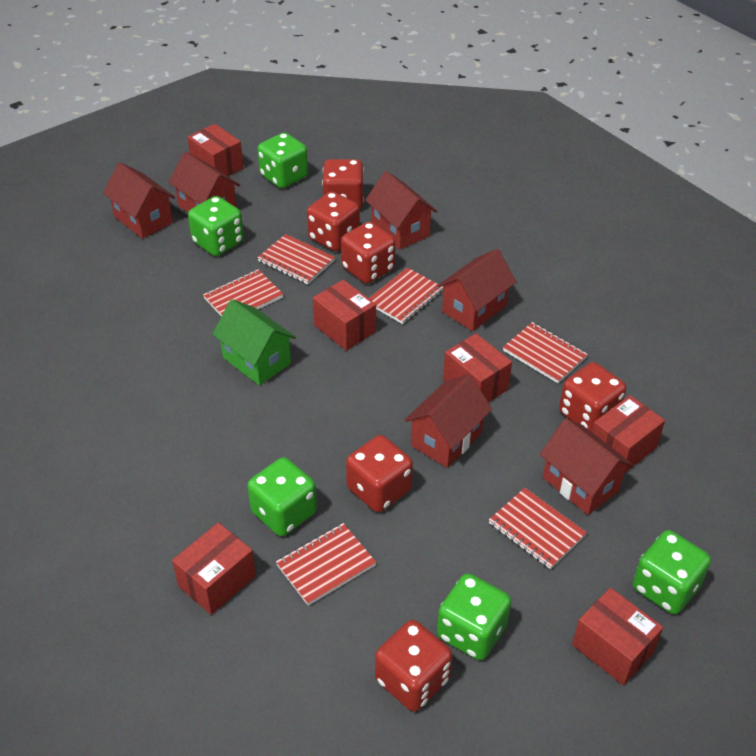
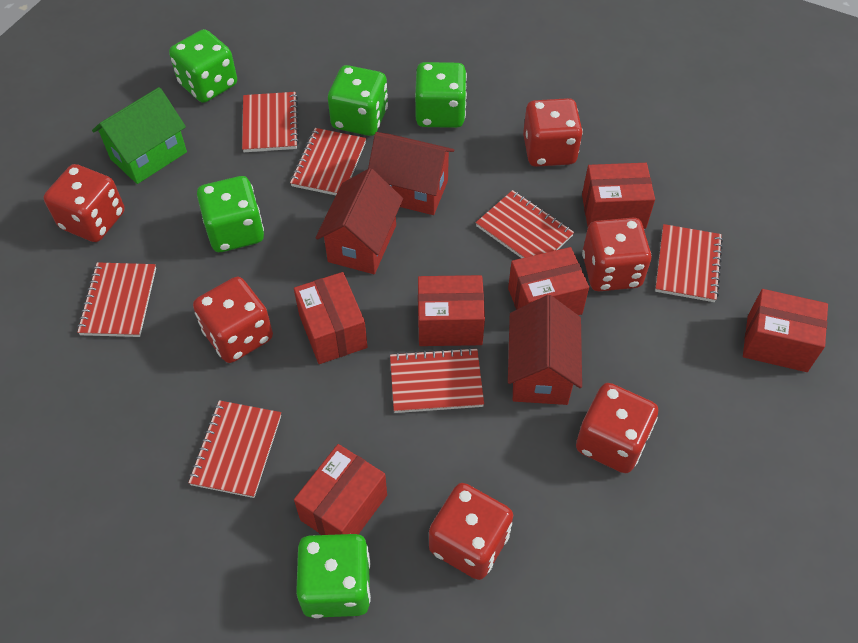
red house: 6 -> 3
red notebook: 6 -> 7

